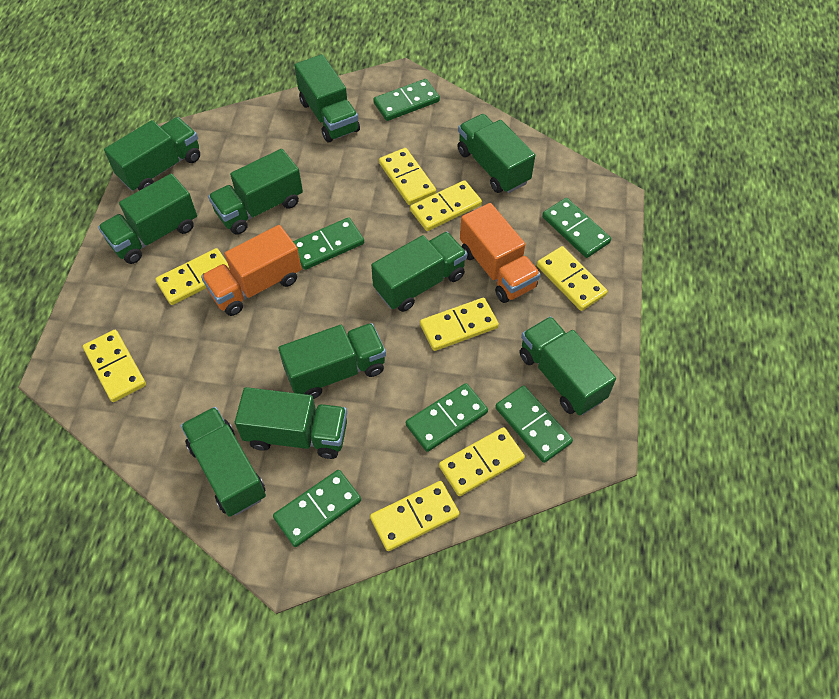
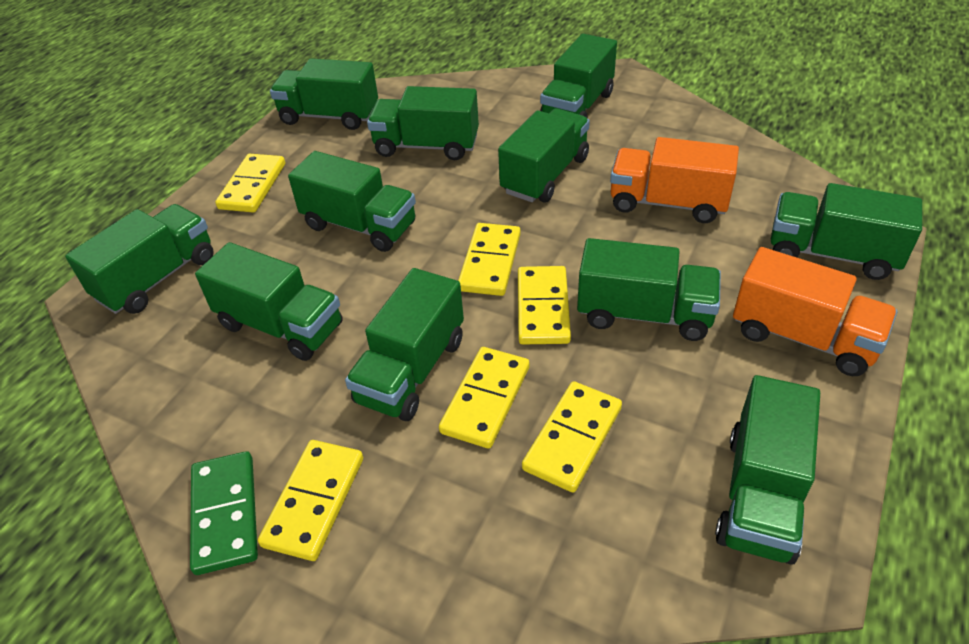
green domino: 6 -> 1
green truck: 10 -> 11
yellow domino: 8 -> 6

